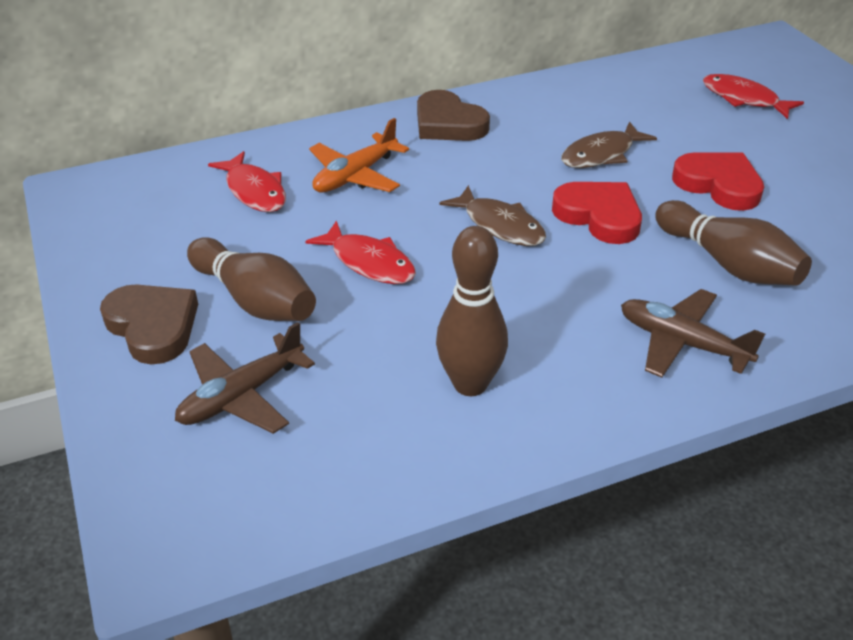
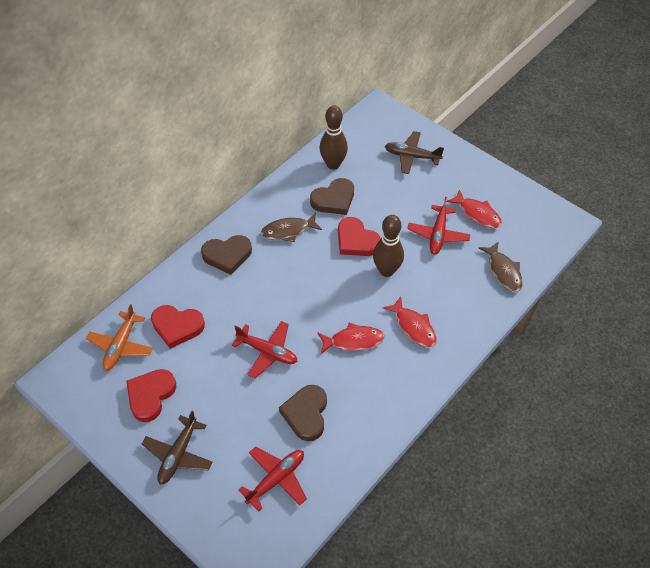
brown bowling pin: 3 -> 2
brown heart: 2 -> 3
red heart: 2 -> 3
red plane: 0 -> 3

